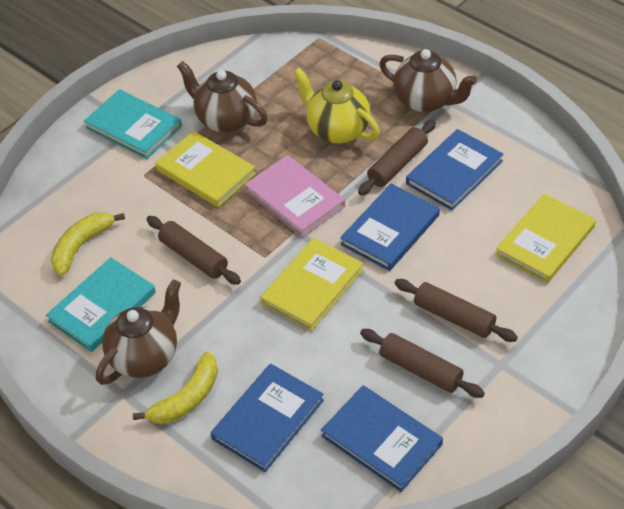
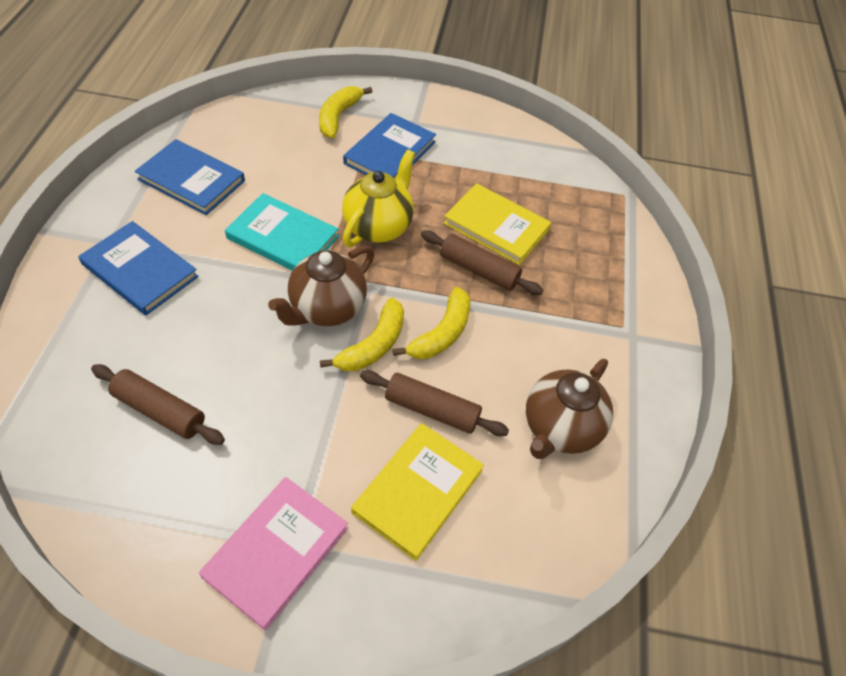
blue book: 4 -> 3
brown rolling pin: 4 -> 3
brown teapot: 3 -> 2
turquoise book: 2 -> 1
yellow banana: 2 -> 3
yellow book: 3 -> 2

